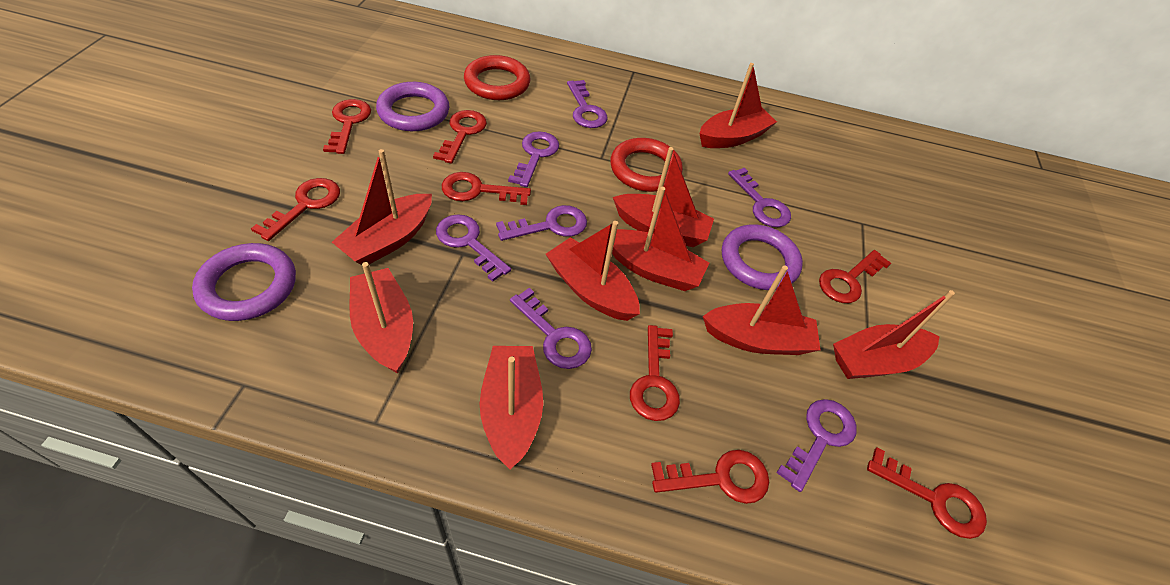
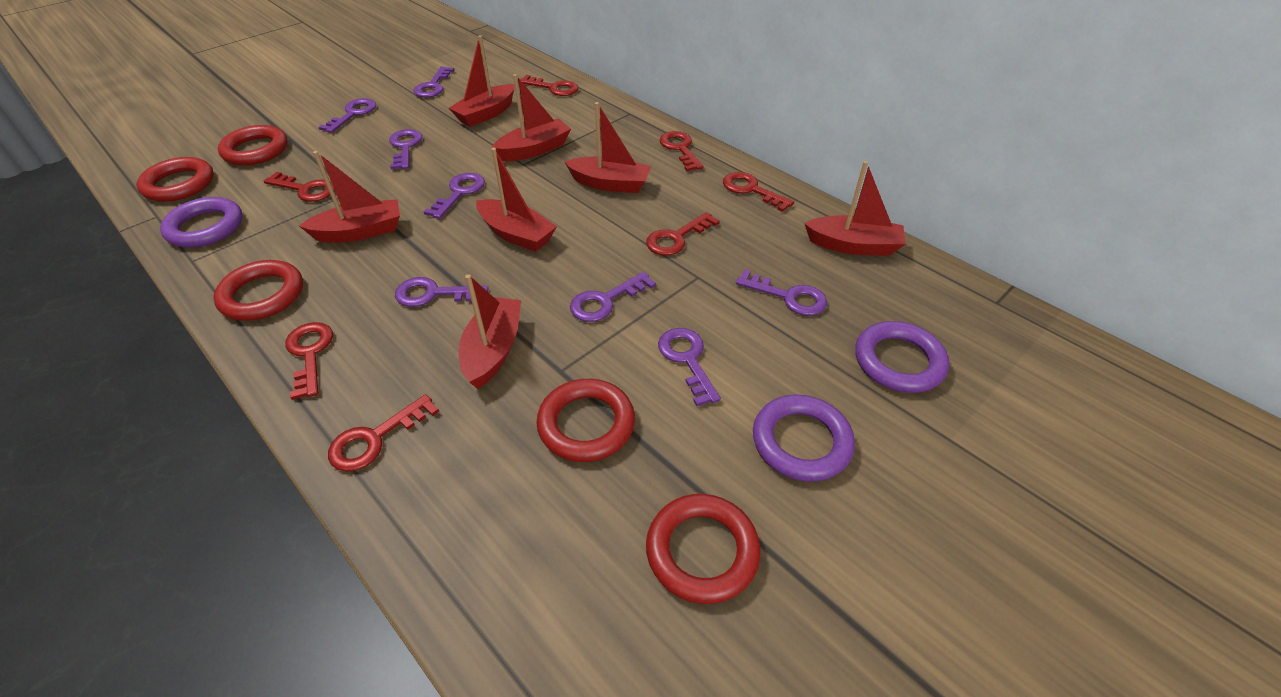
purple key: 7 -> 8
red boat: 9 -> 7
red key: 8 -> 7
red ring: 2 -> 5

